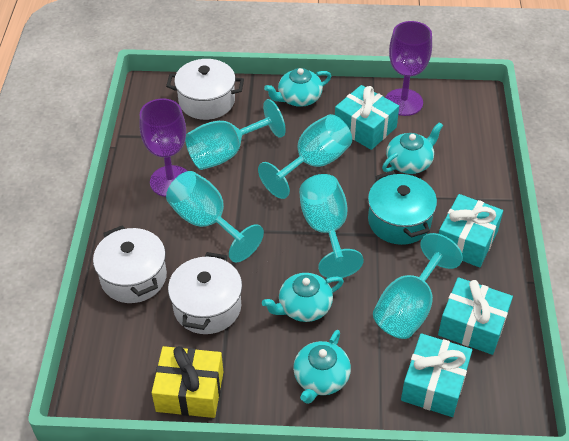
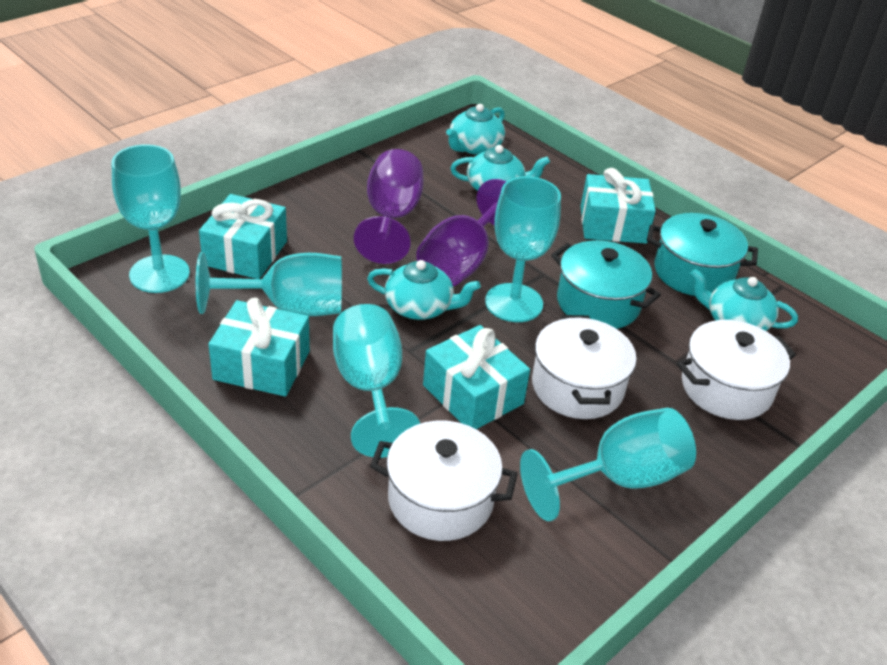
turquoise pot: 1 -> 2
yellow gift: 1 -> 0

